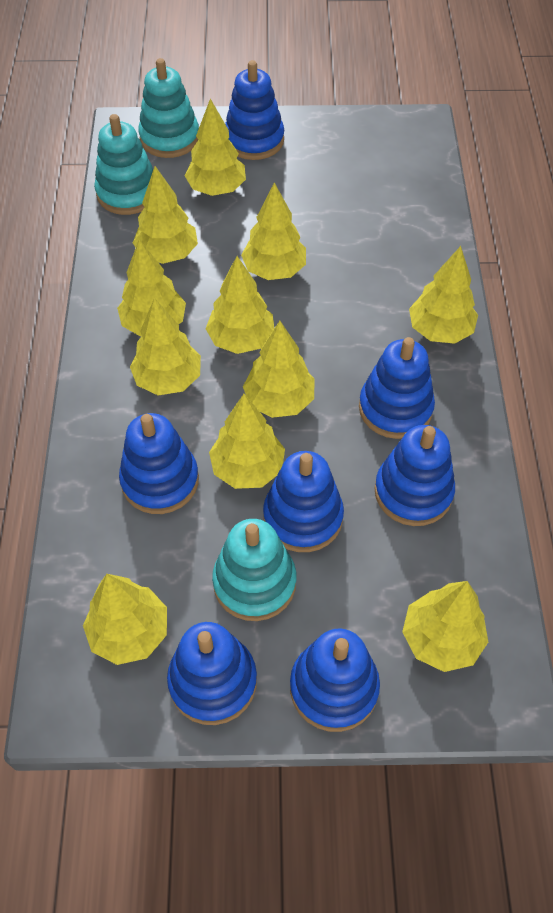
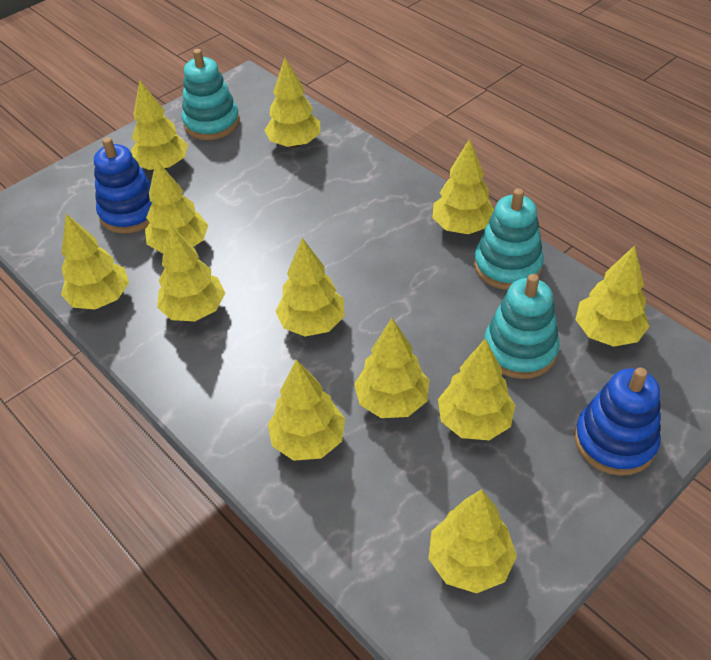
blue stacking toy: 7 -> 2
yellow tree: 11 -> 12

